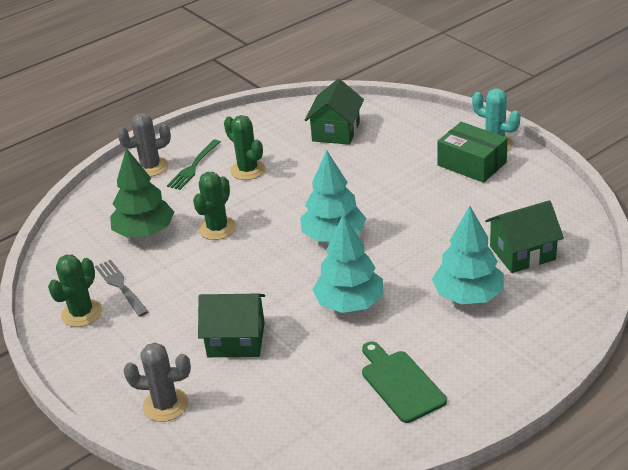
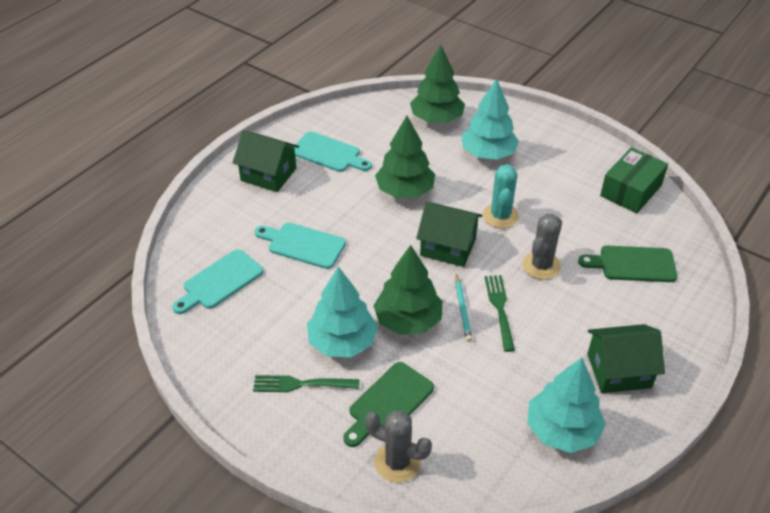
green cactus: 3 -> 0
green cutting board: 1 -> 2
green fork: 1 -> 2
green tree: 1 -> 3
grey fork: 1 -> 0
turquoise cutting board: 0 -> 3
turquoise pencil: 0 -> 1

